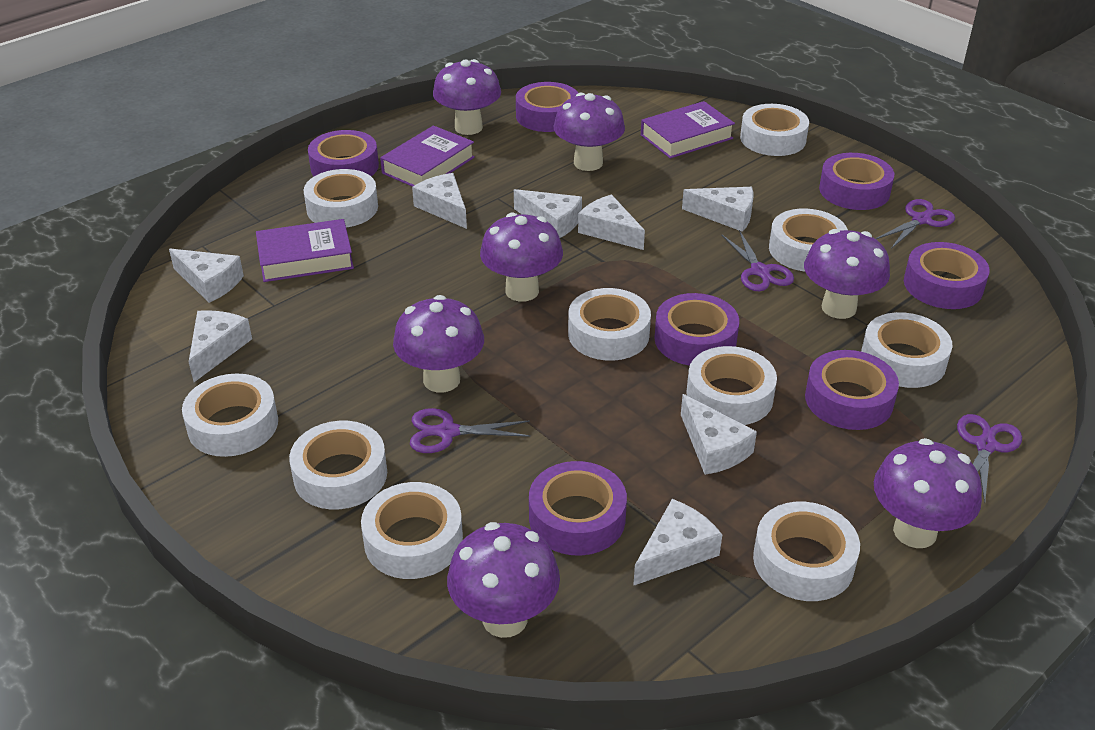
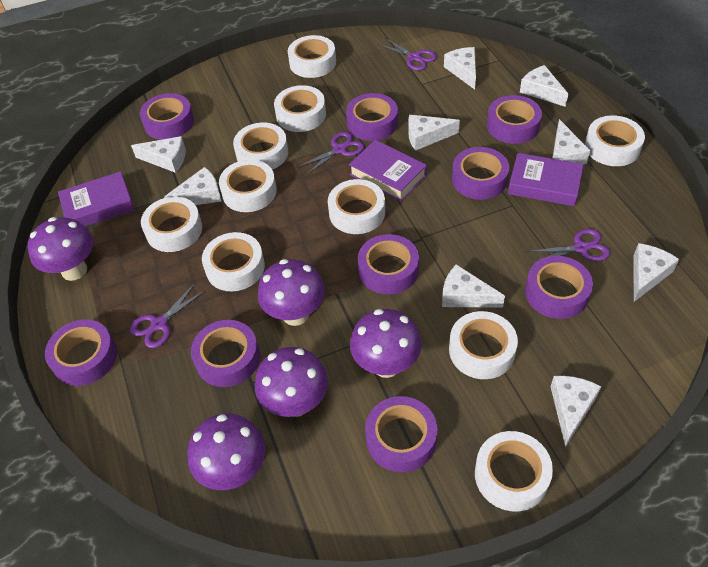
purple mushroom: 7 -> 5
purple tape: 7 -> 9
white cheese: 8 -> 9

